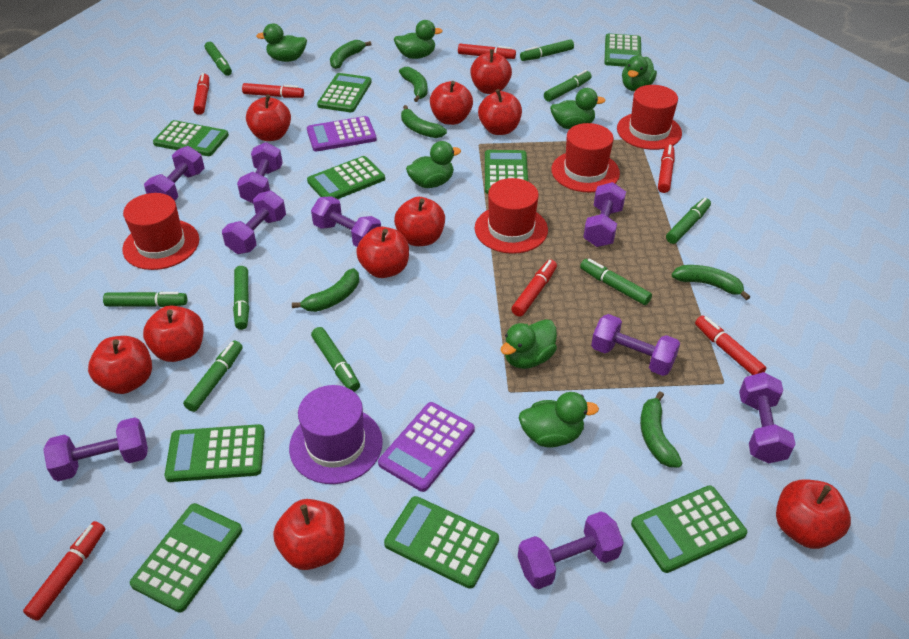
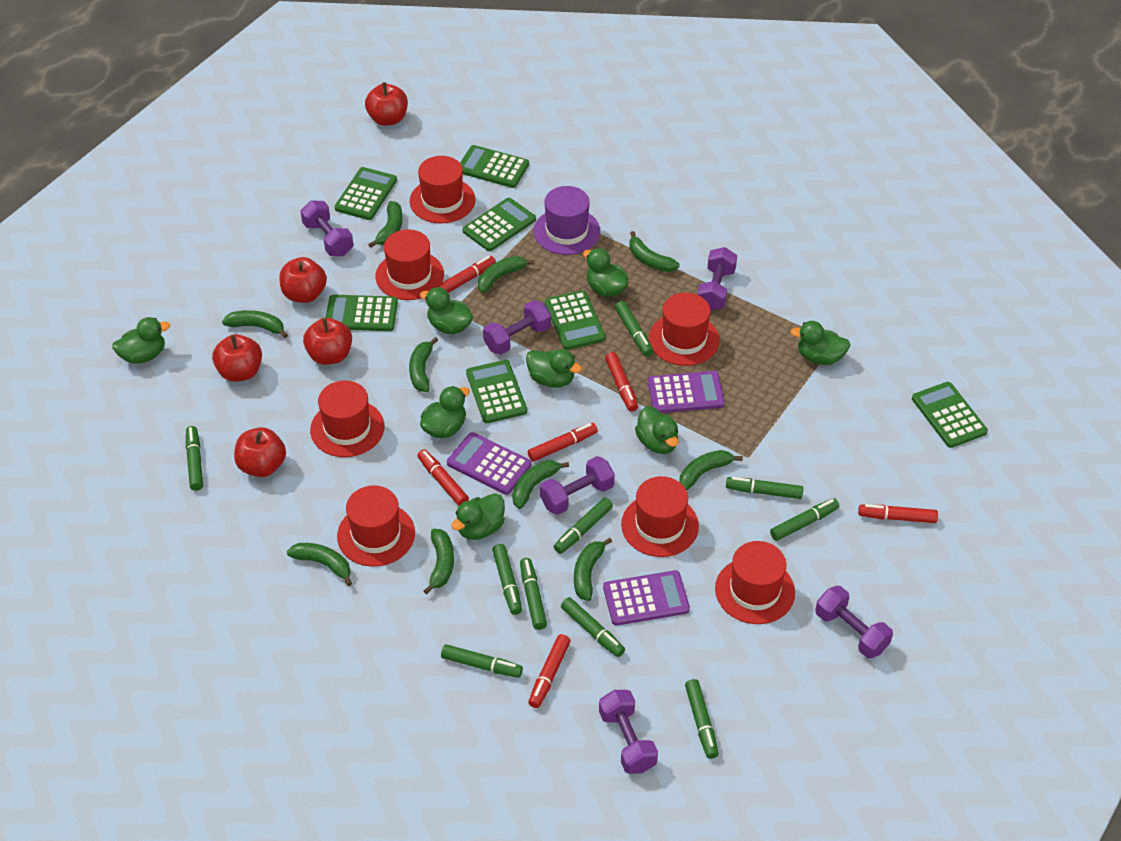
green banana: 6 -> 10
green calculator: 9 -> 7
green duck: 7 -> 8
green marker: 9 -> 10
purple calculator: 2 -> 3
purple dumbbell: 9 -> 6
red apple: 10 -> 5
red hat: 4 -> 7
red marker: 7 -> 6

